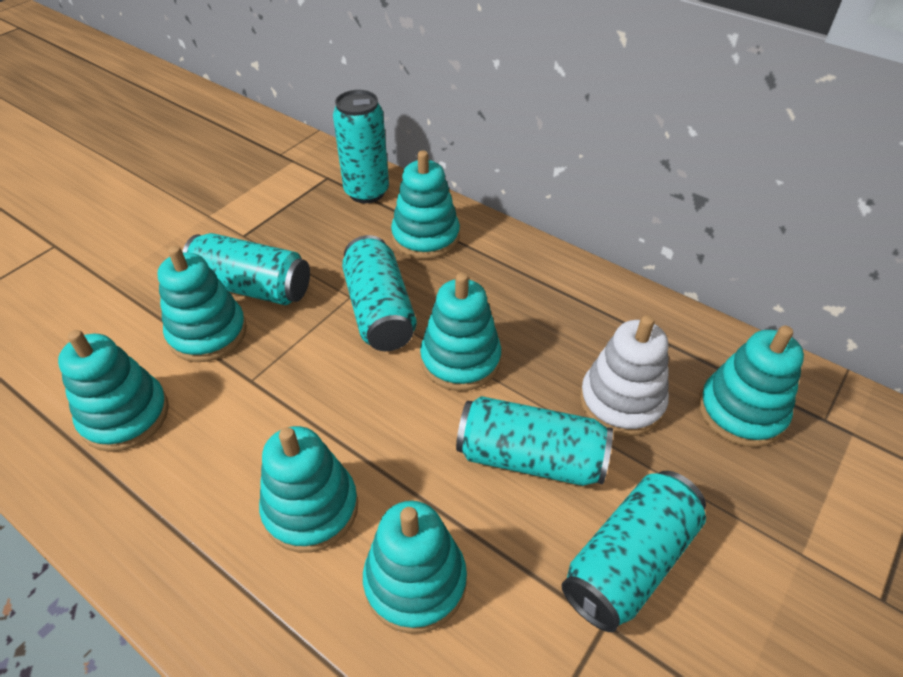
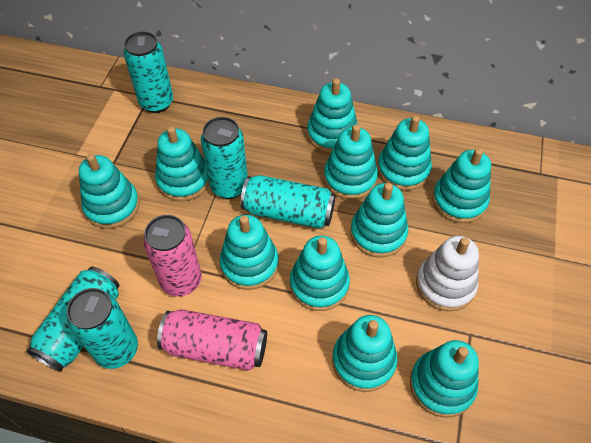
pink can: 0 -> 2
turquoise stacking toy: 7 -> 11

